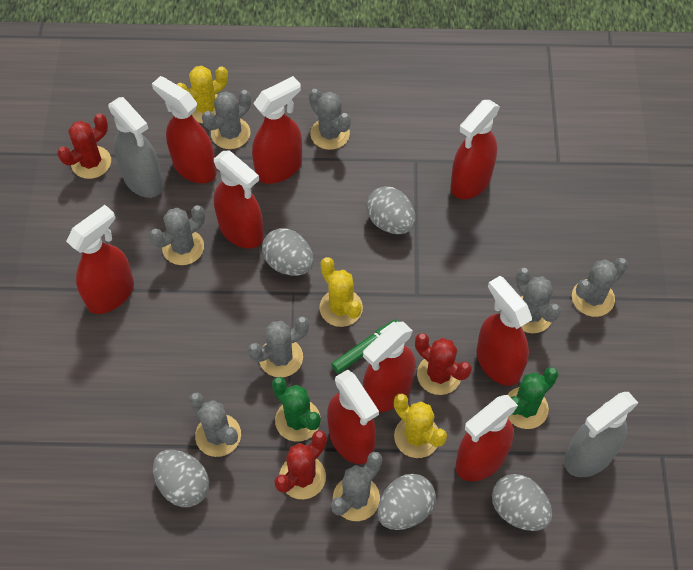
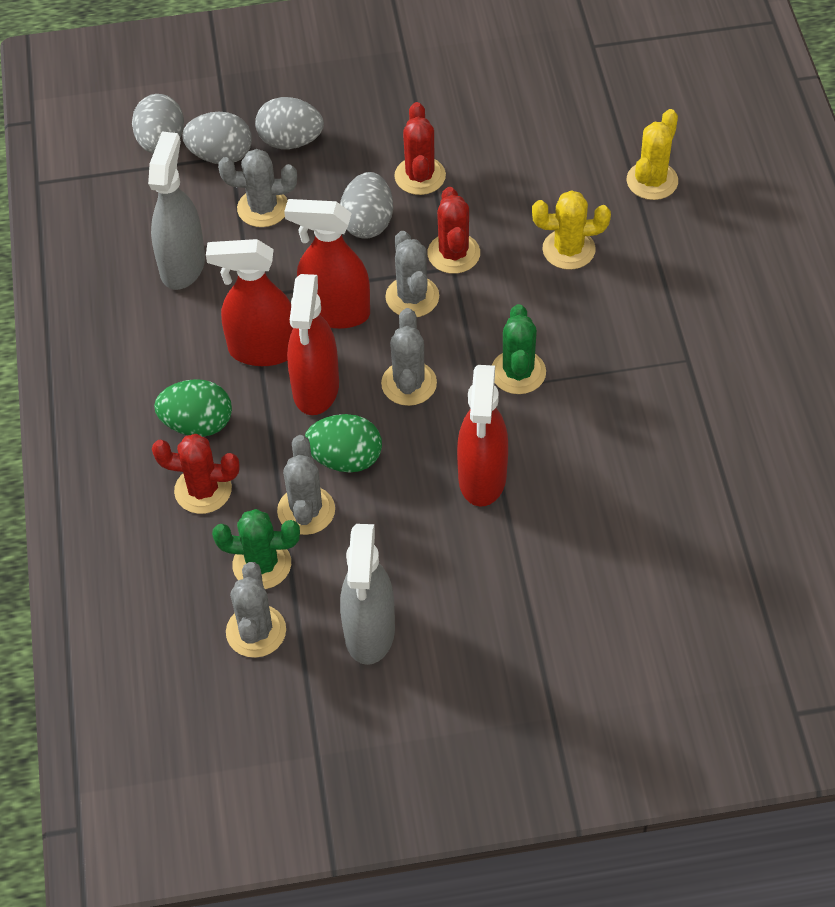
green egg: 0 -> 2
green marker: 1 -> 0
grey cactus: 8 -> 5
grey egg: 5 -> 4
red spray bottle: 9 -> 4
yellow cactus: 3 -> 2

